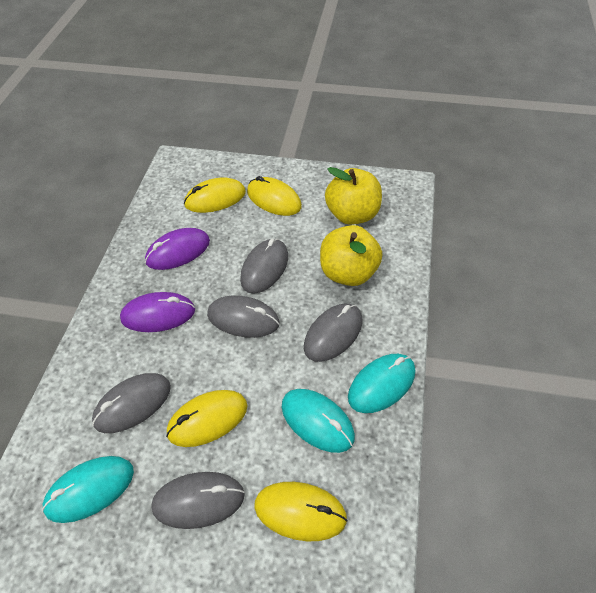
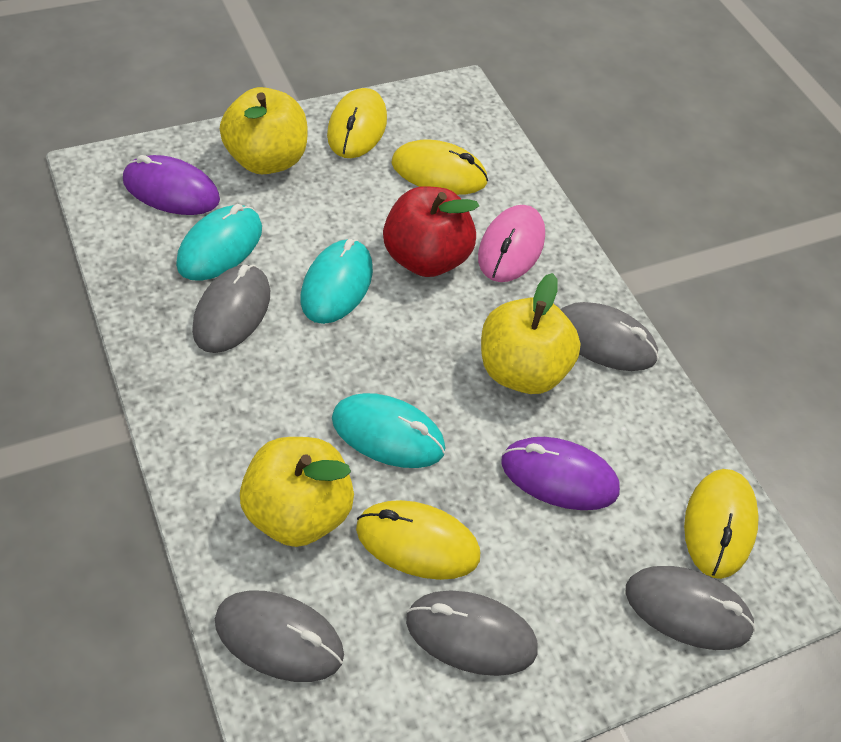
pink mouse: 0 -> 1
red apple: 0 -> 1
yellow apple: 2 -> 3

